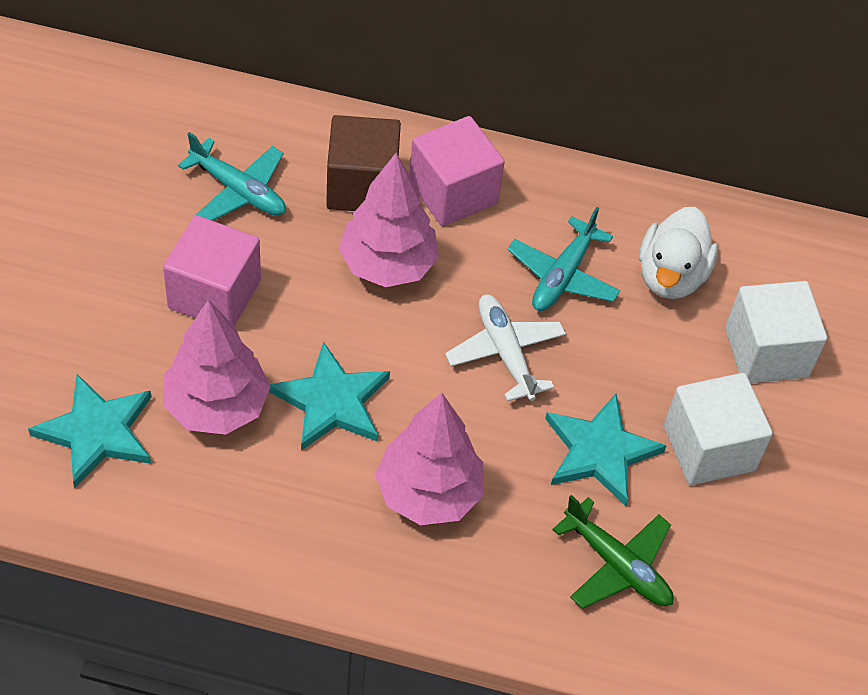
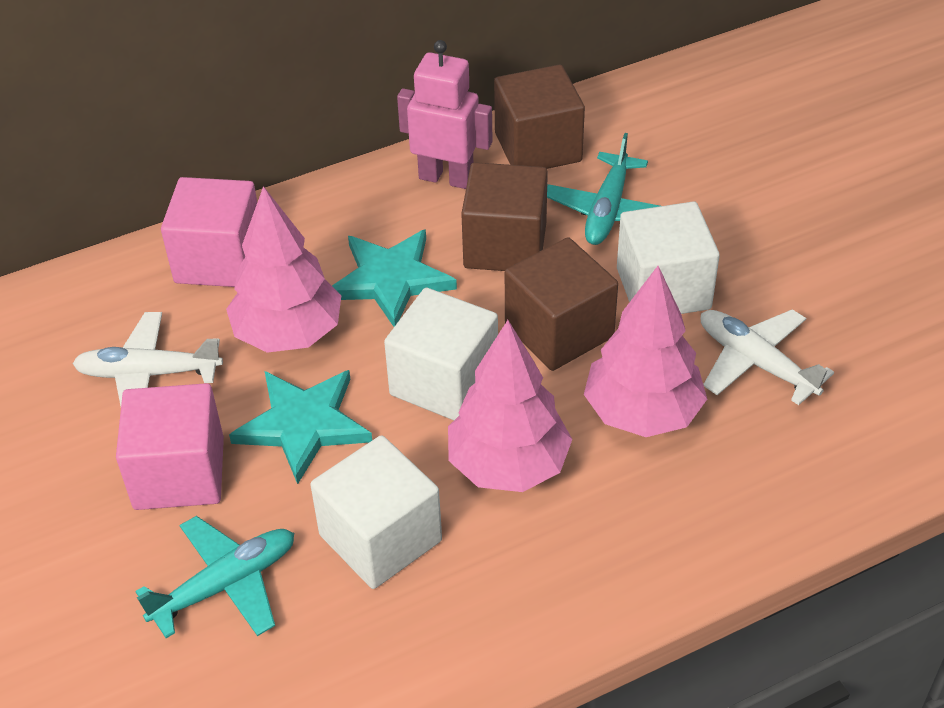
brown cube: 1 -> 3
green plane: 1 -> 0
pink robot: 0 -> 1
turquoise star: 3 -> 2
white cube: 2 -> 3
white duck: 1 -> 0
white plane: 1 -> 2

